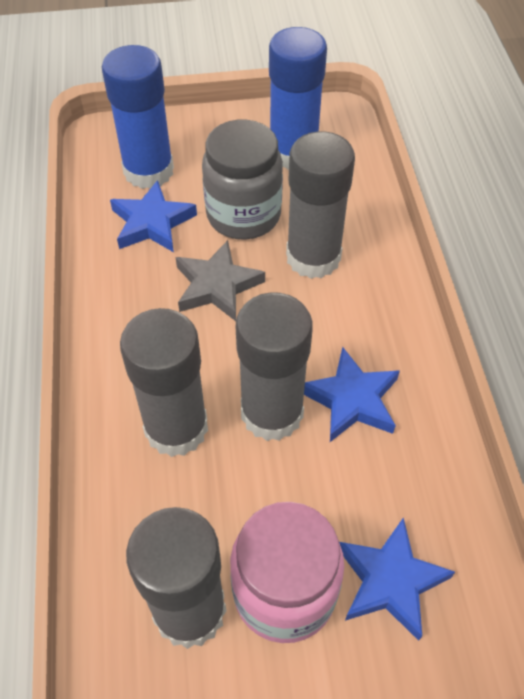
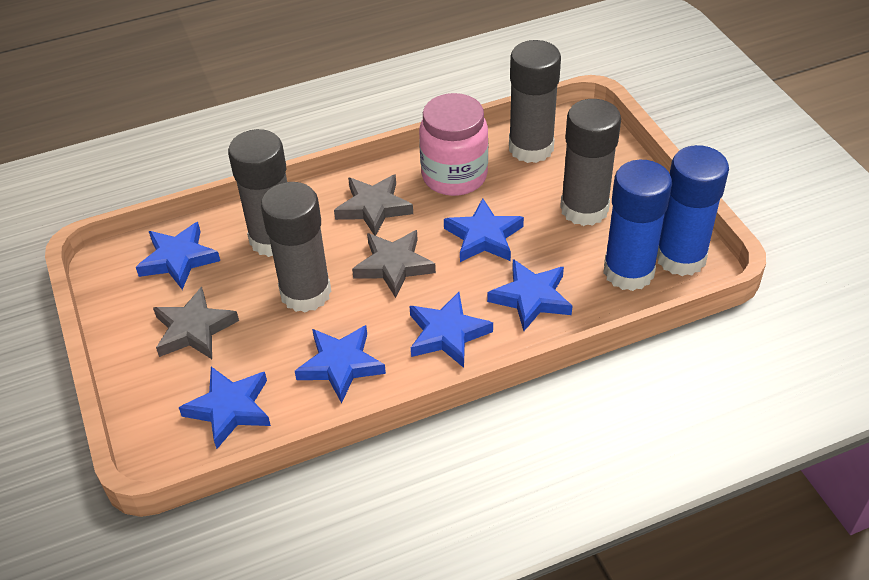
blue star: 3 -> 6
grey jar: 1 -> 0
grey star: 1 -> 3

